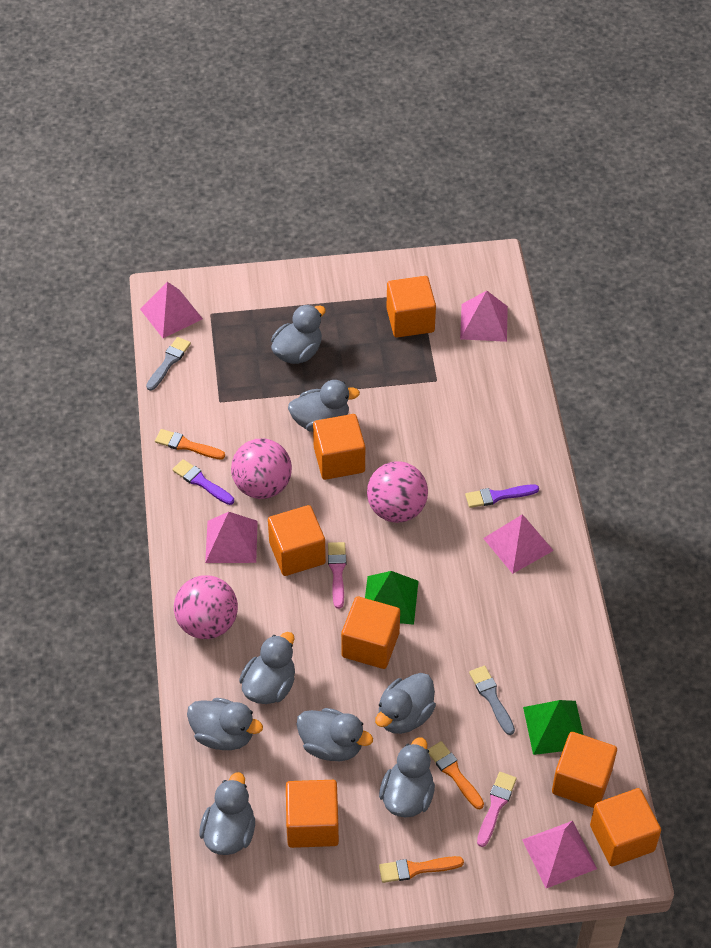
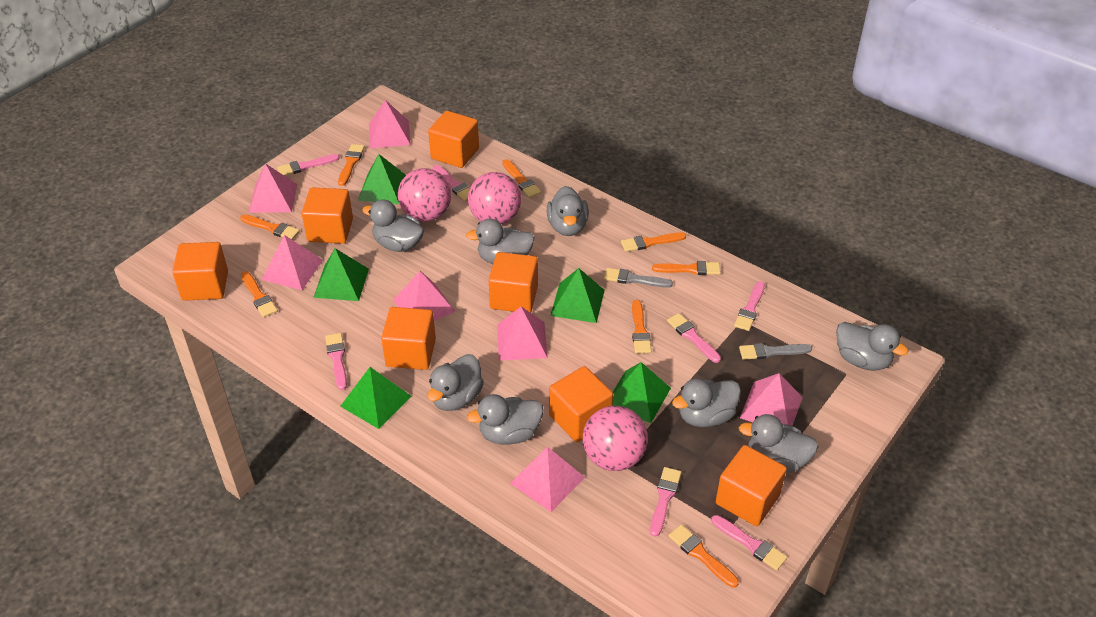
green pyramid: 2 -> 5
orange brush: 3 -> 8
pink brush: 2 -> 7
pink pyramid: 5 -> 7
purple brush: 2 -> 0

